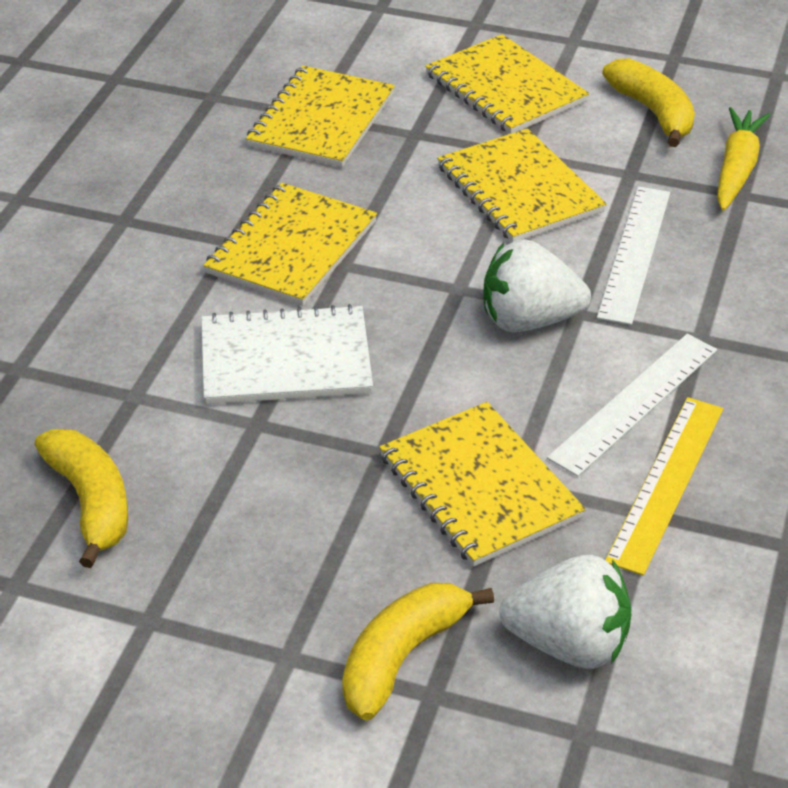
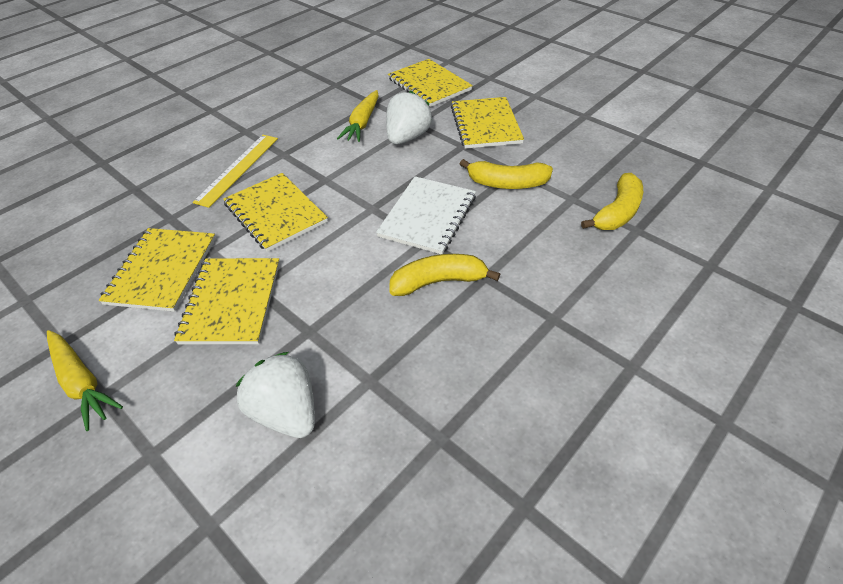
white ruler: 2 -> 0
yellow carrot: 1 -> 2

